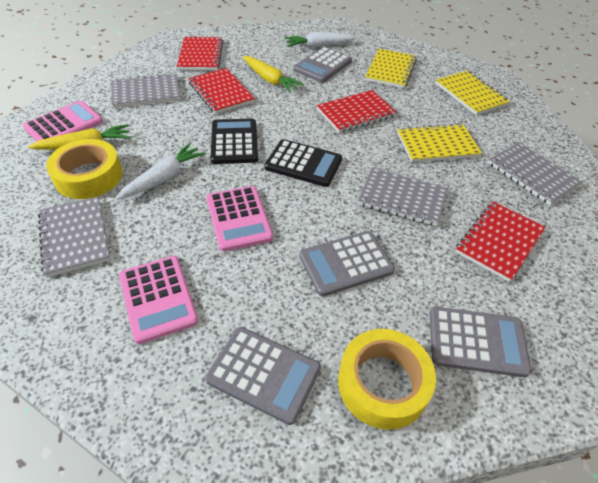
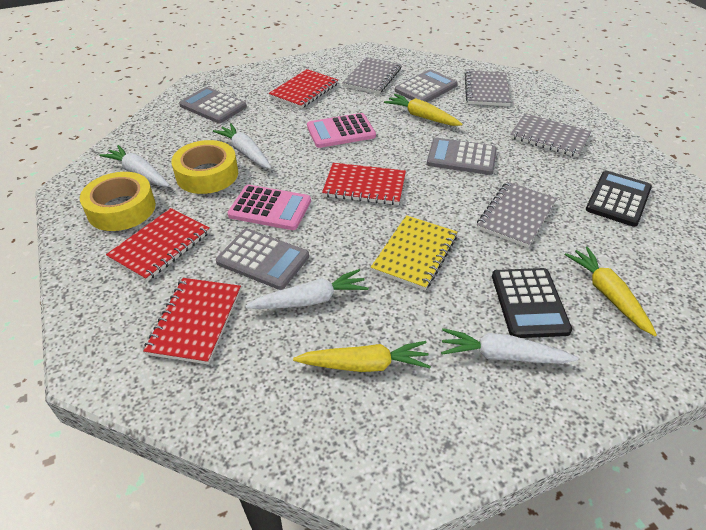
pink calculator: 3 -> 2
white carrot: 2 -> 4
yellow carrot: 2 -> 3
yellow notebook: 3 -> 1

